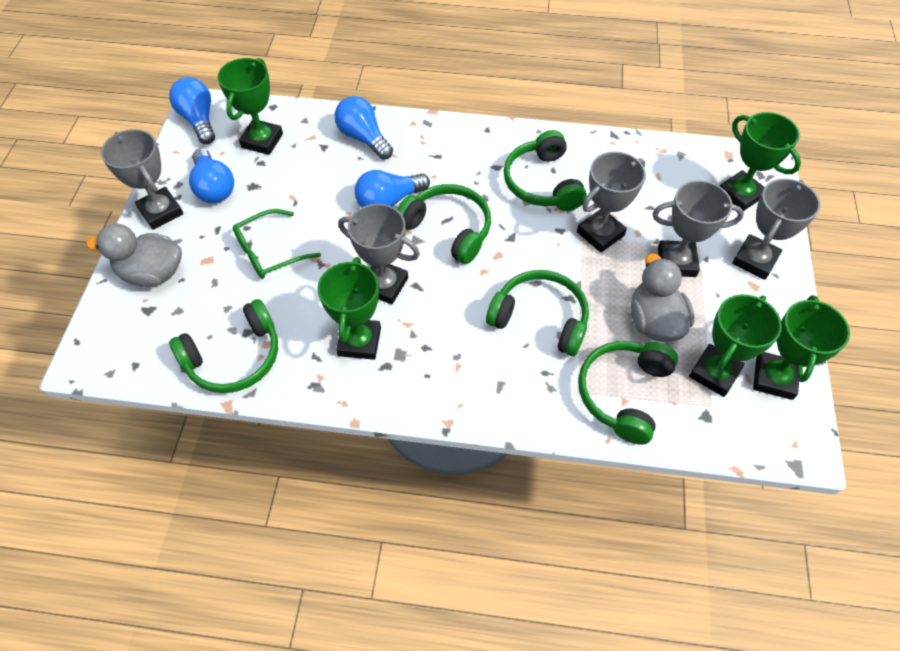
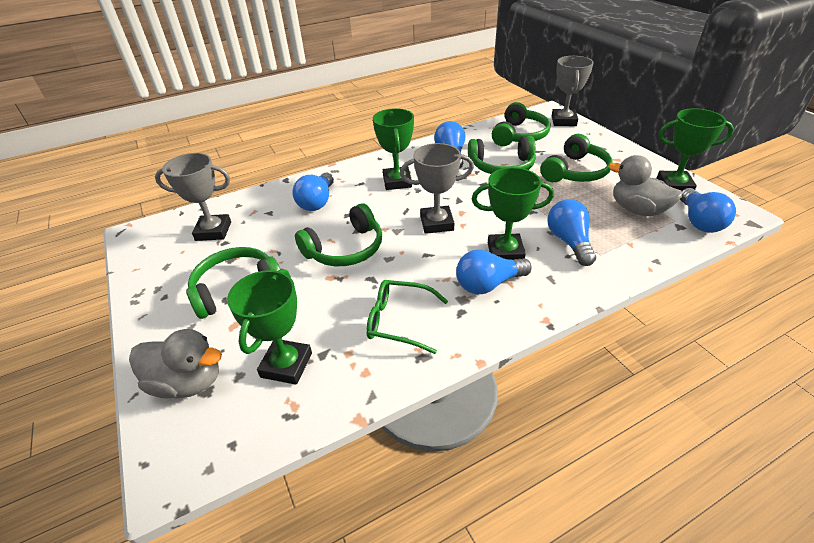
blue light bulb: 4 -> 5
green trophy: 5 -> 4
grey trophy: 5 -> 3

